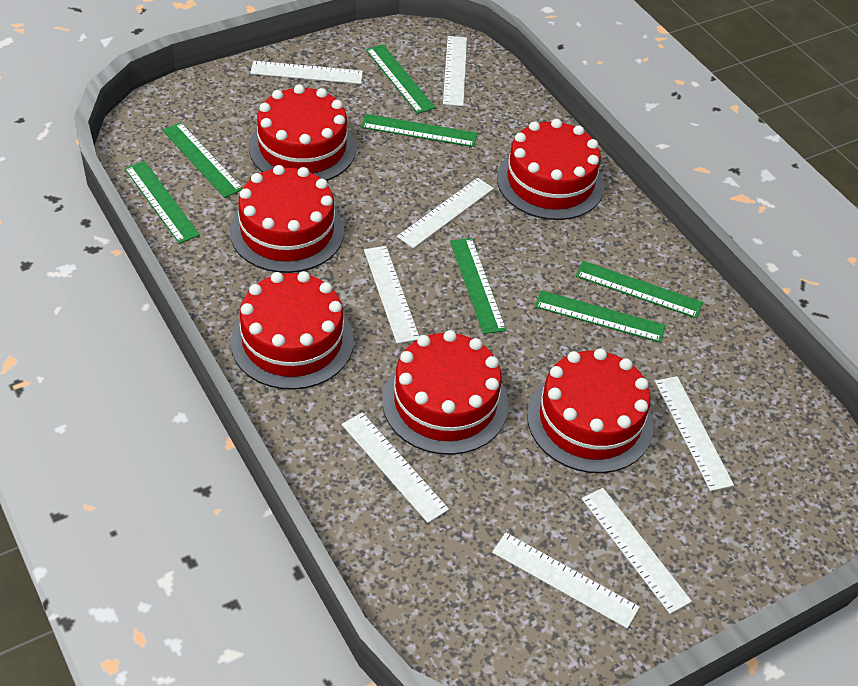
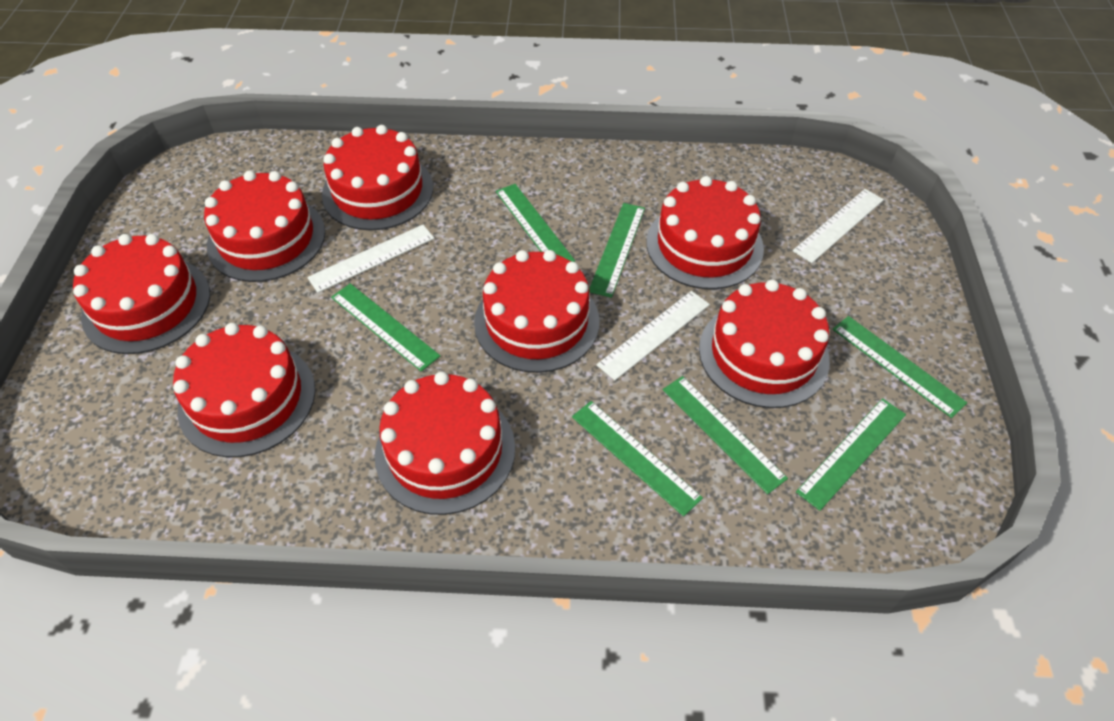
red cake: 6 -> 8
white ruler: 8 -> 3

